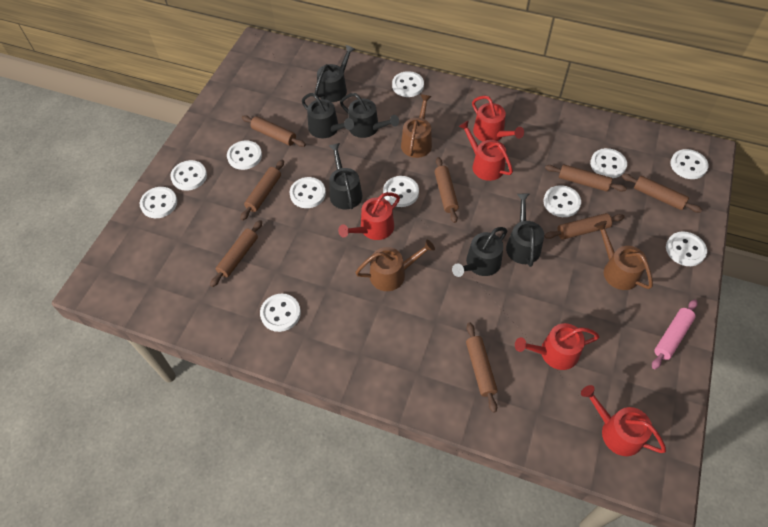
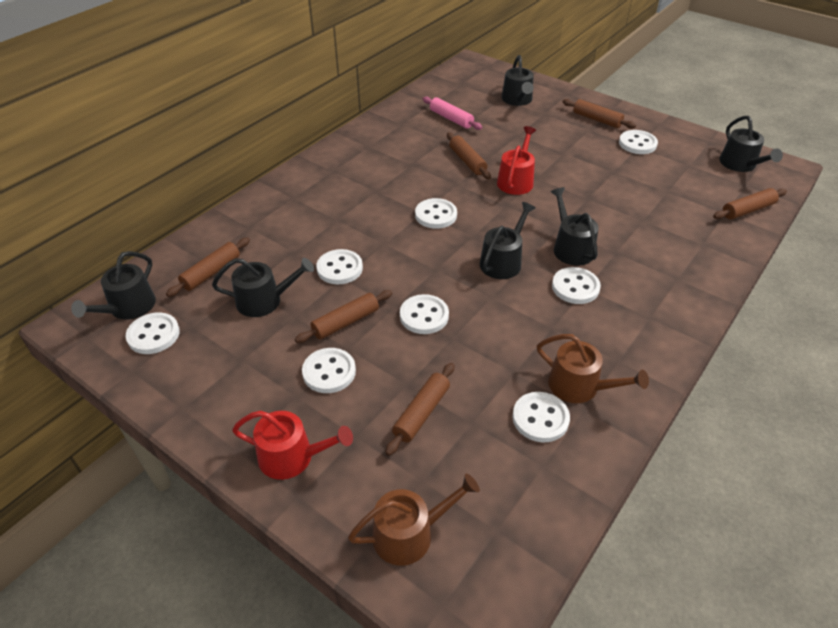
brown rolling pin: 8 -> 6
brown watering can: 3 -> 2
red watering can: 5 -> 2
white button: 11 -> 8

